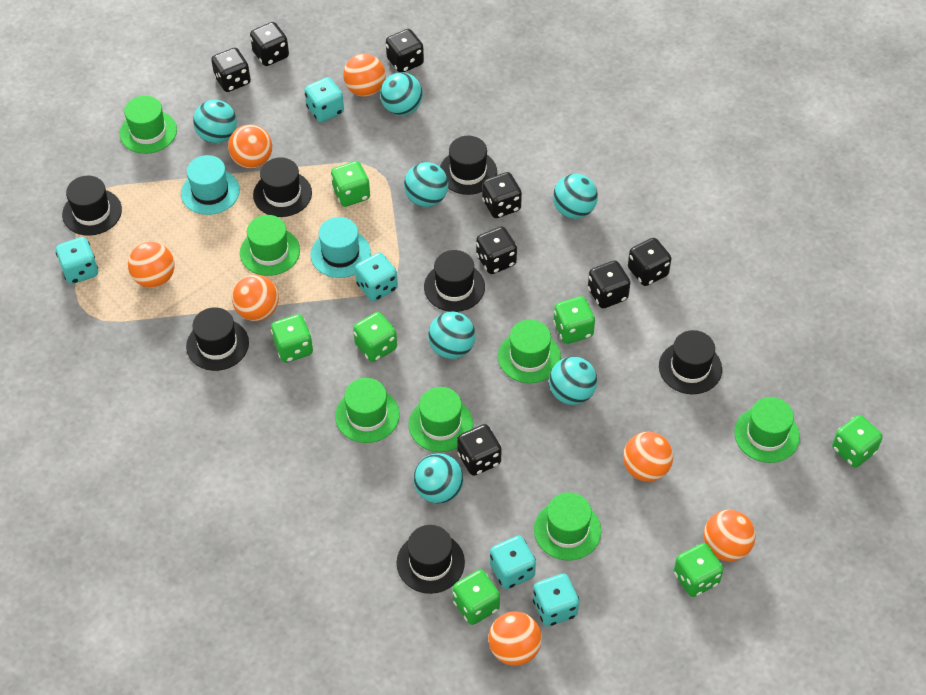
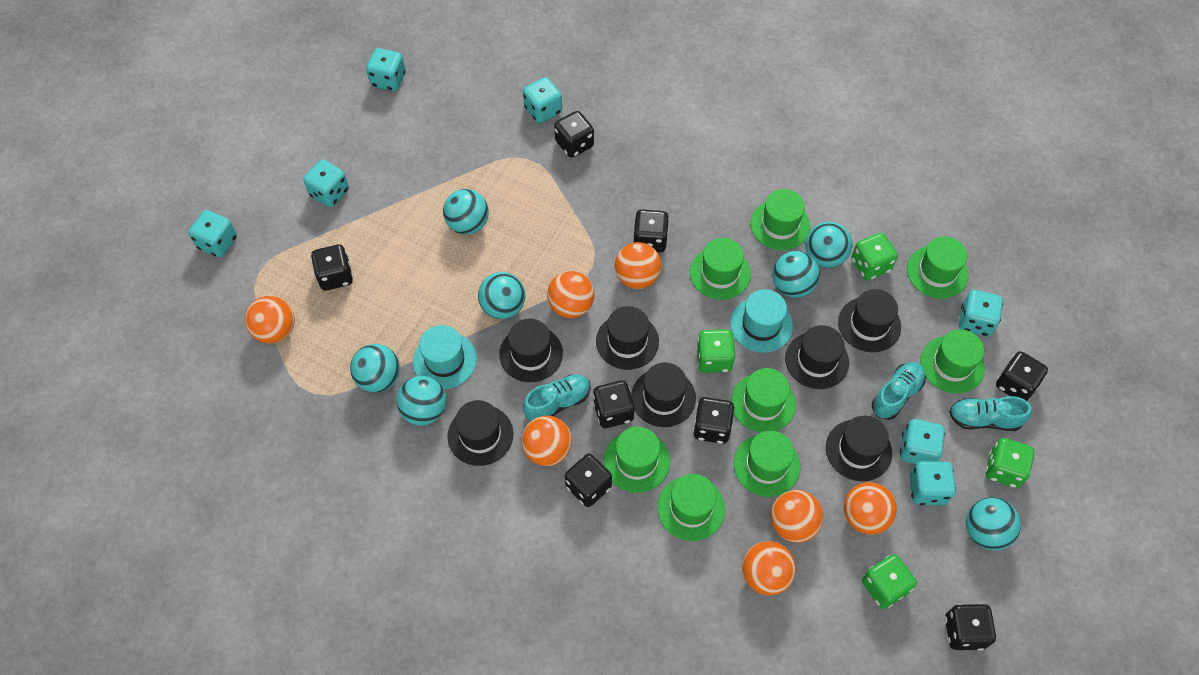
green dice: 7 -> 4
green hat: 7 -> 8
turquoise dice: 5 -> 7
turquoise shoe: 0 -> 3

